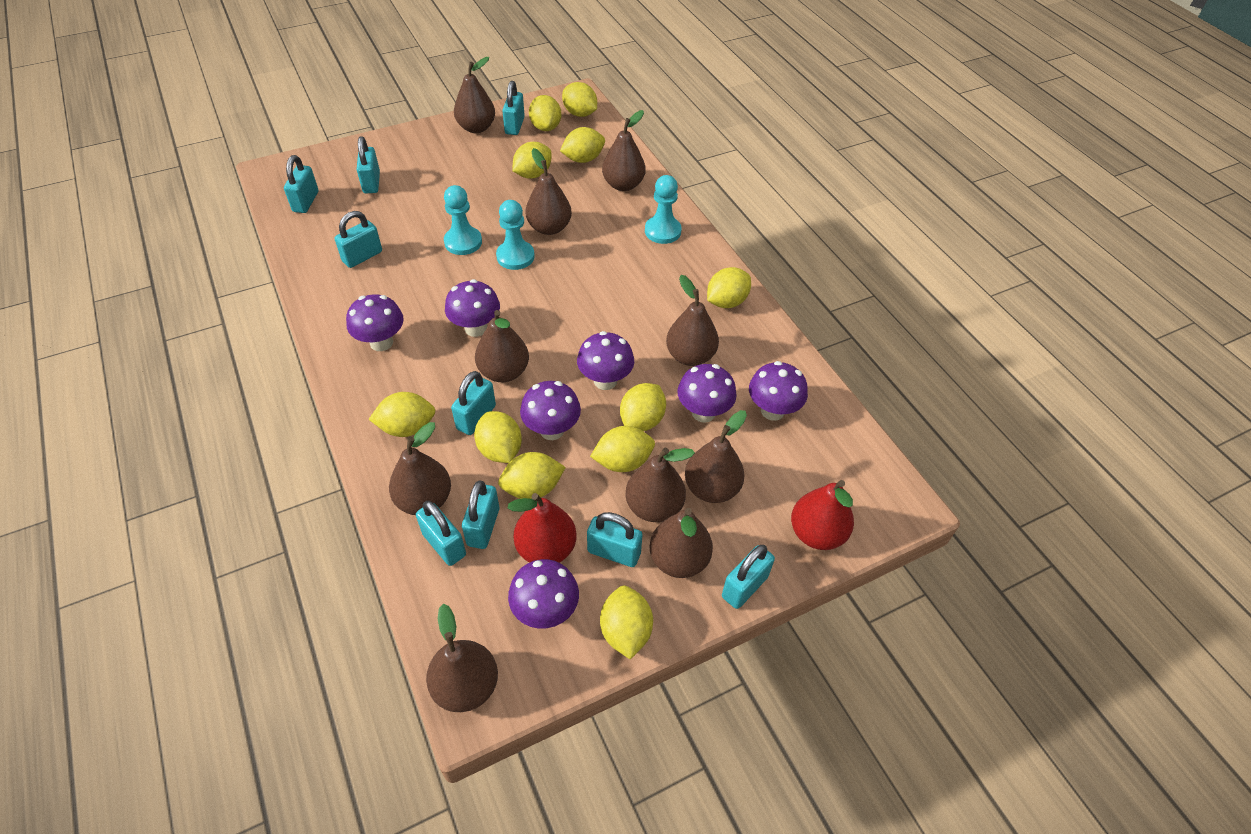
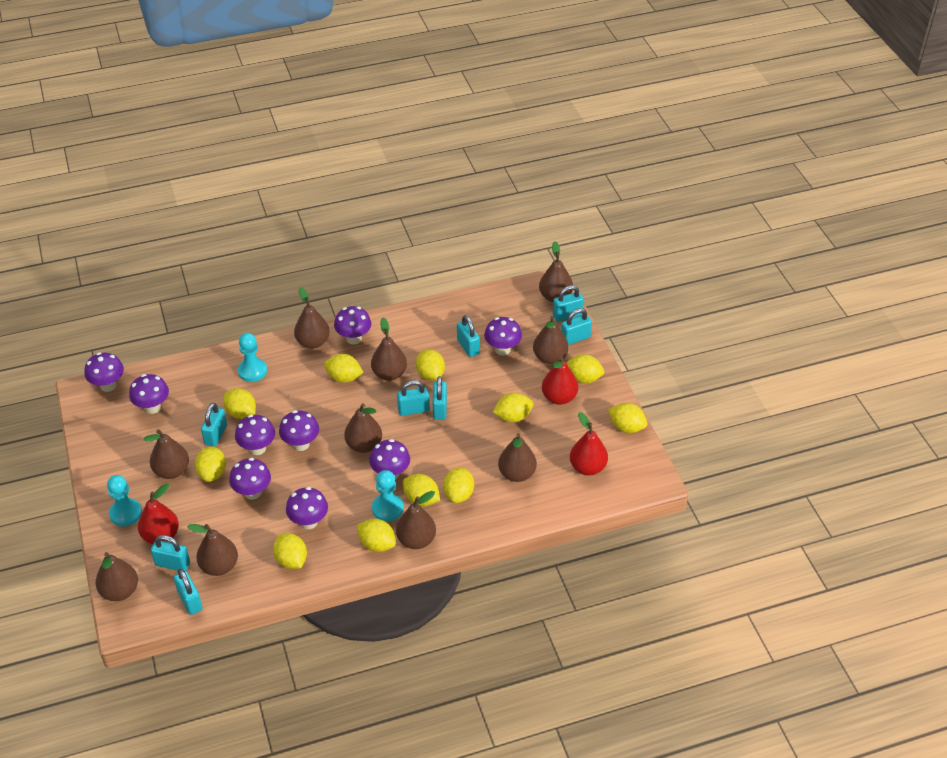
purple mushroom: 7 -> 9
red pear: 2 -> 3
turquoise padlock: 9 -> 8

